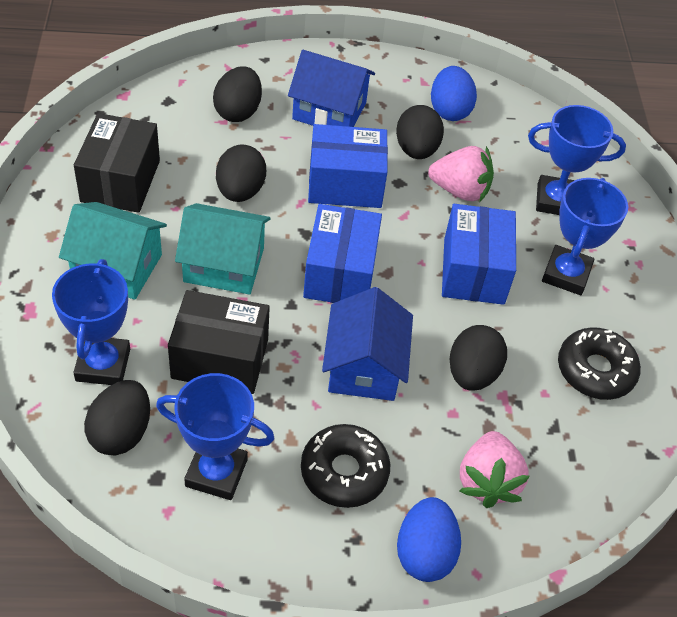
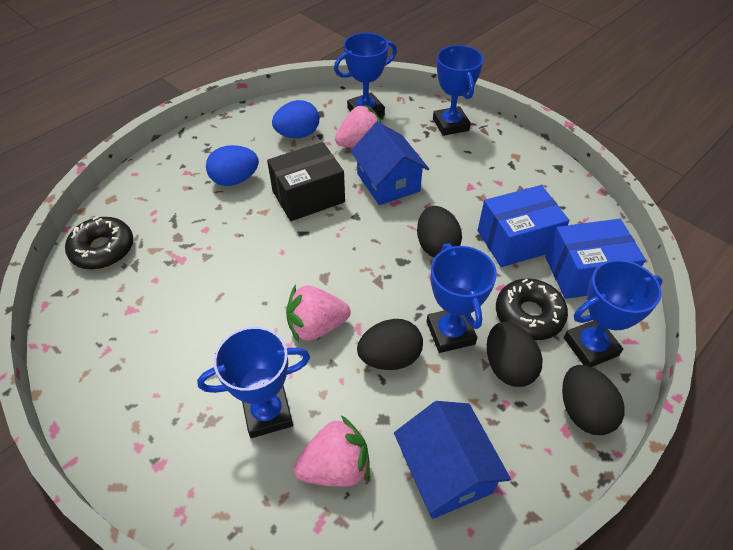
black box: 2 -> 1
black egg: 5 -> 4
blue box: 3 -> 2
blue trophy: 4 -> 5
pink strawberry: 2 -> 3
turquoise house: 2 -> 0

